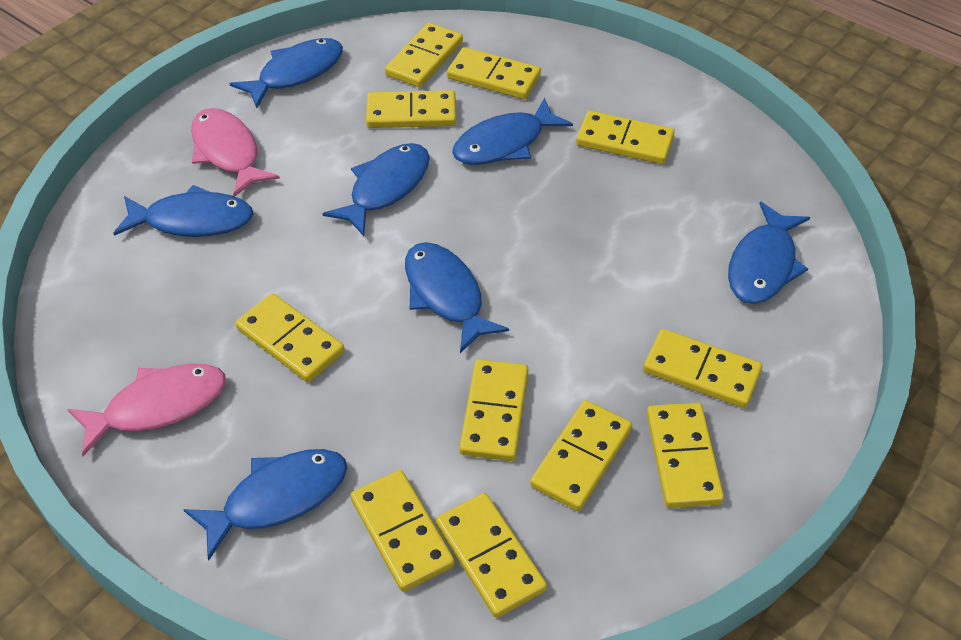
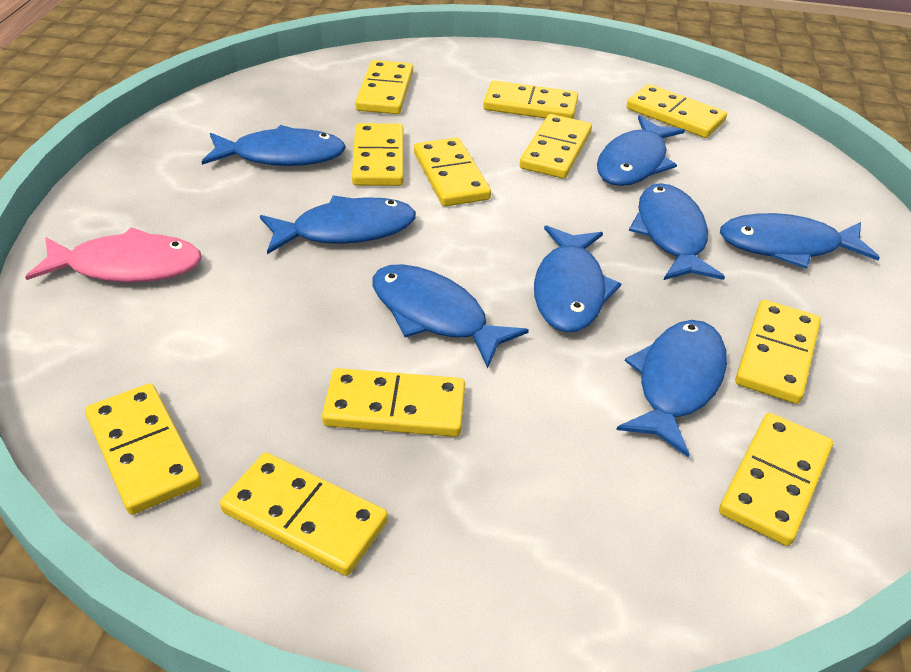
blue fish: 7 -> 8
pink fish: 2 -> 1

